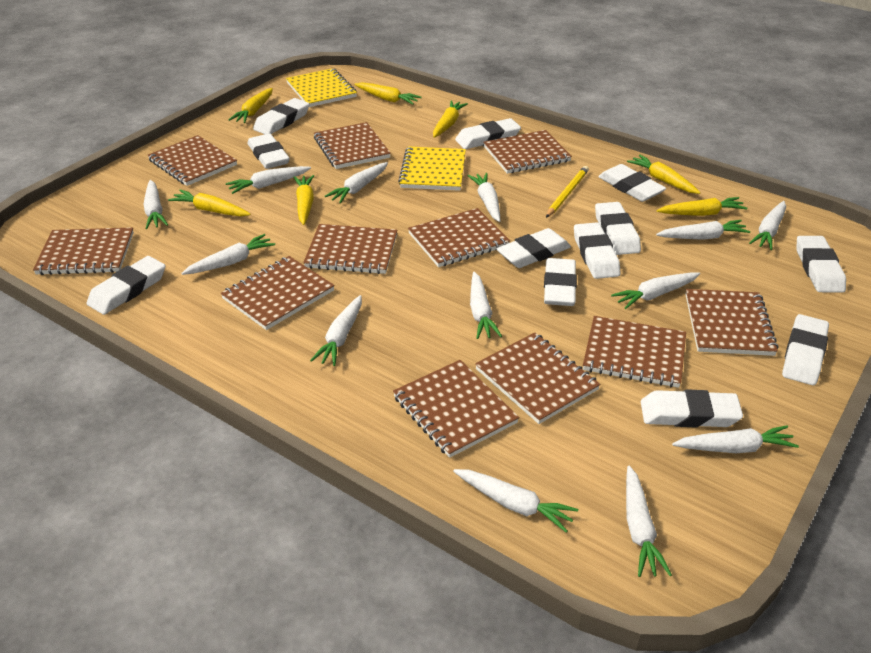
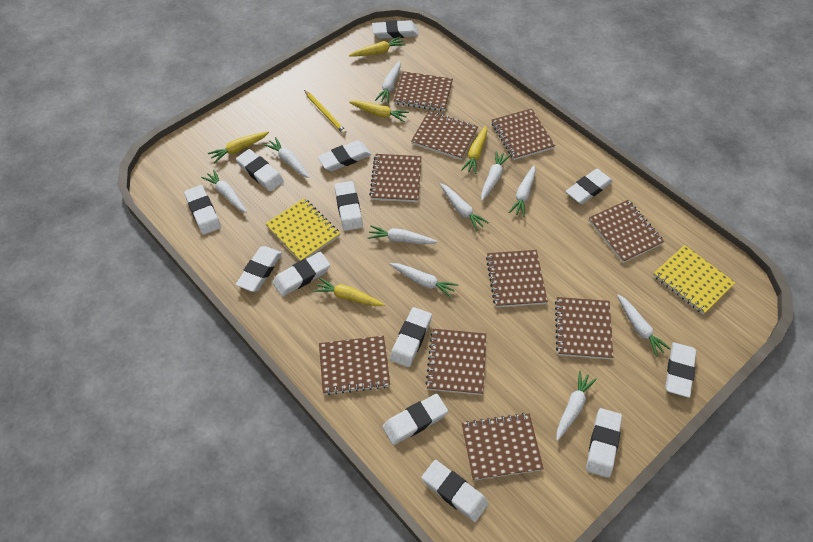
brown notebook: 11 -> 10
white carrot: 13 -> 10
white eraser: 12 -> 13
yellow carrot: 7 -> 5

